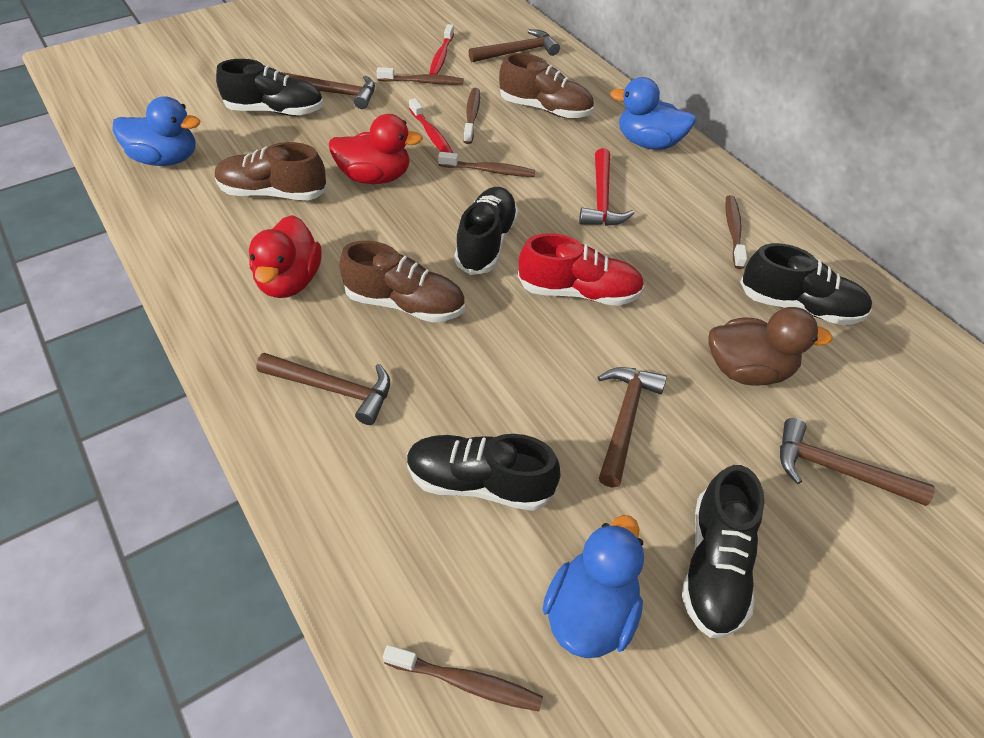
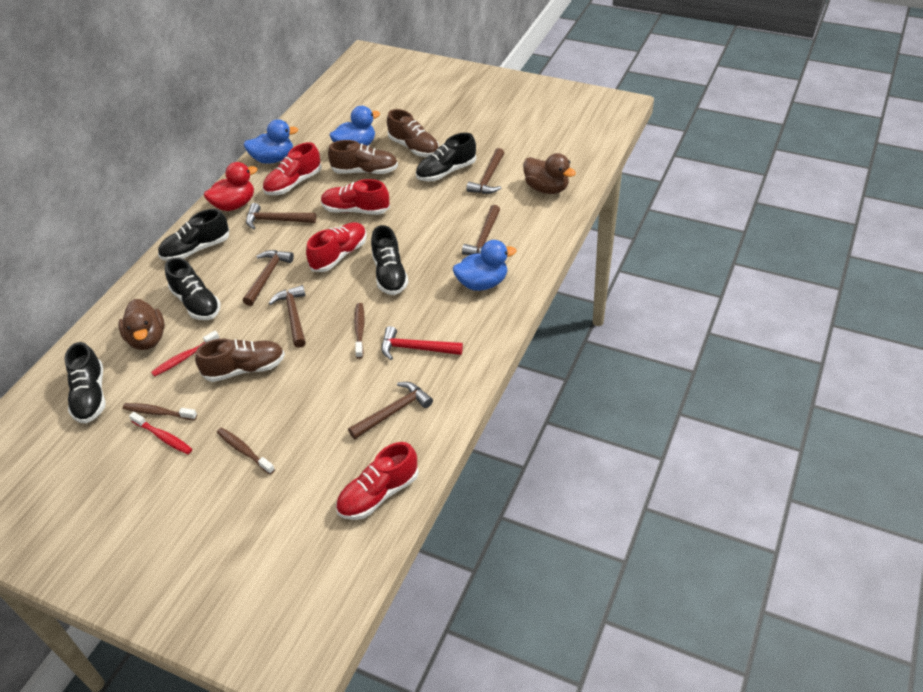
brown duck: 1 -> 2
brown hammer: 5 -> 6
brown toothbrush: 5 -> 3
red duck: 2 -> 1
red shoe: 1 -> 4

